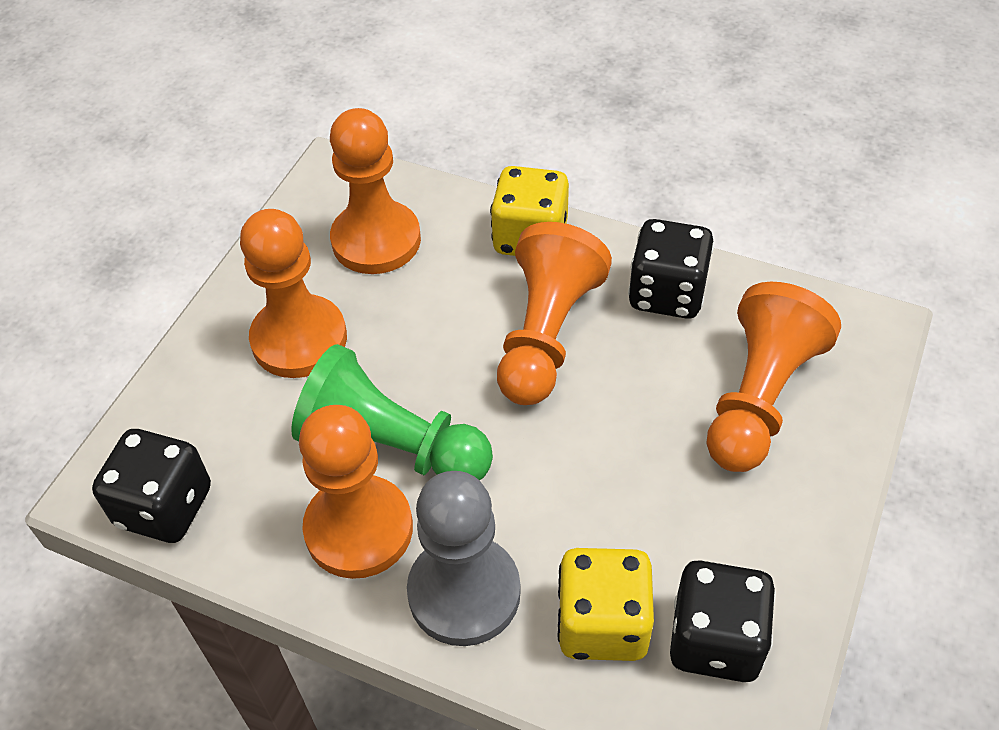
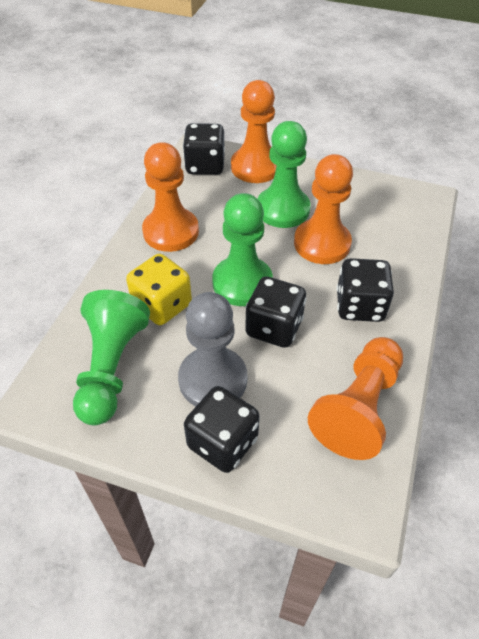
black dice: 3 -> 4
green pawn: 1 -> 3
orange pawn: 5 -> 4
yellow dice: 2 -> 1

